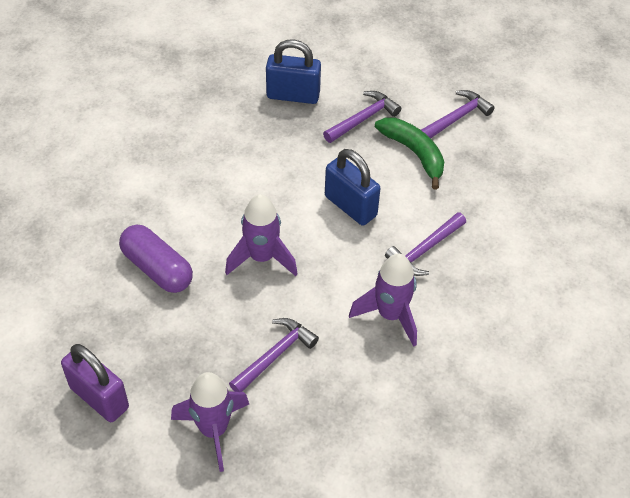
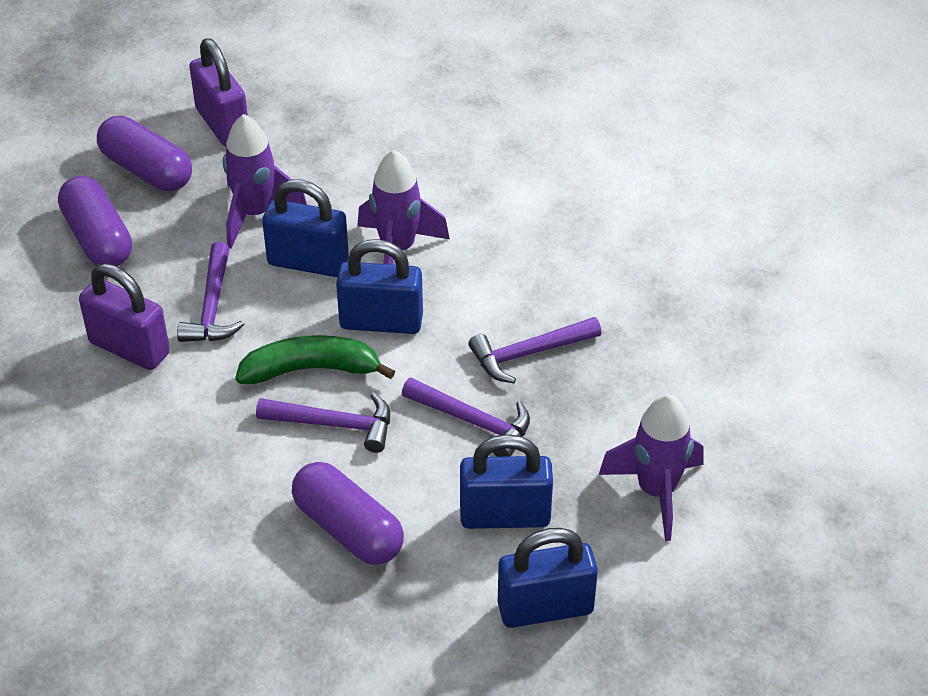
blue padlock: 2 -> 4
purple capsule: 1 -> 3
purple padlock: 1 -> 2

